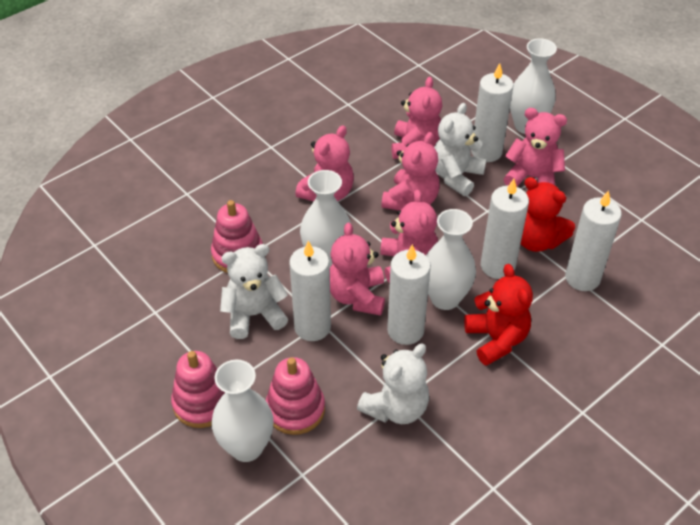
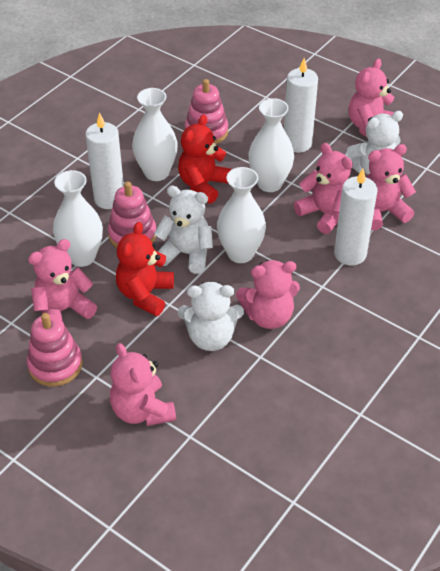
white candle: 5 -> 3

